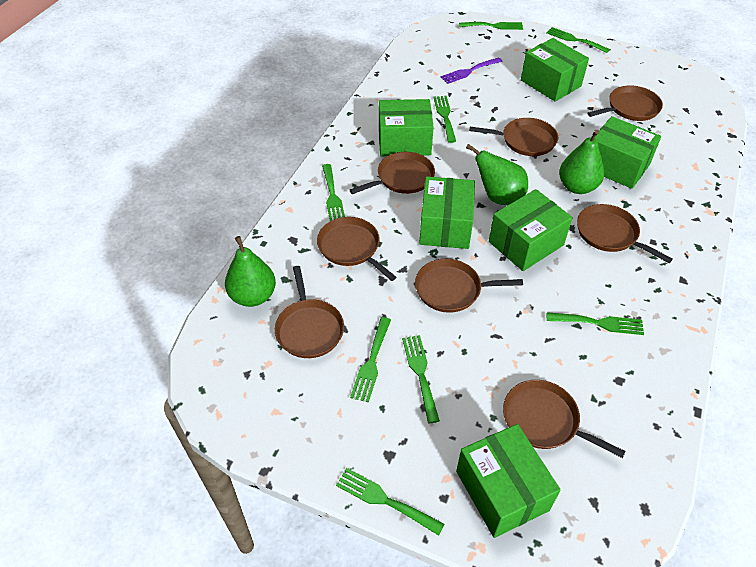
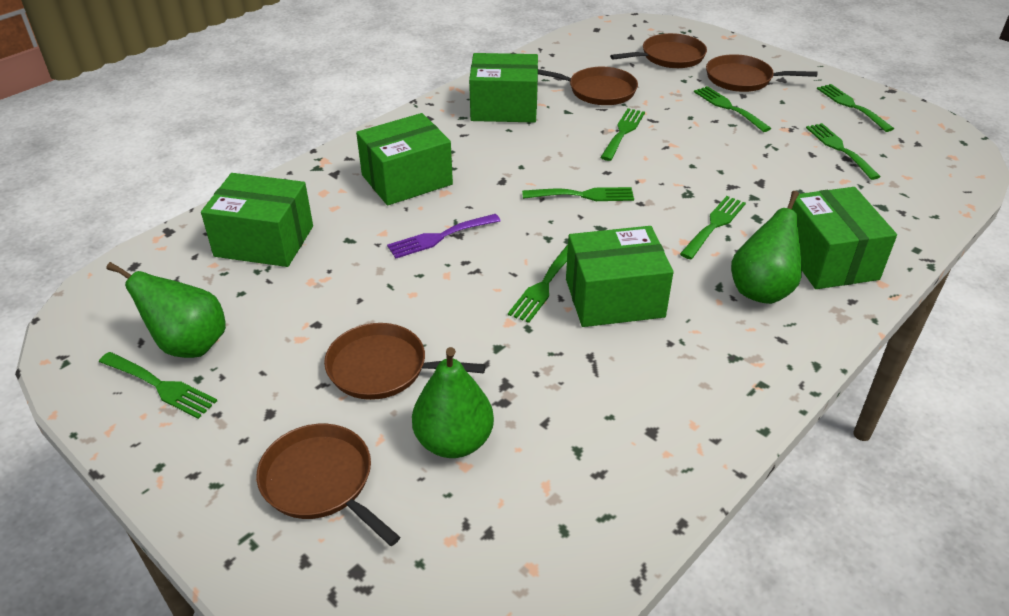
brown pan: 8 -> 5
green box: 6 -> 5

